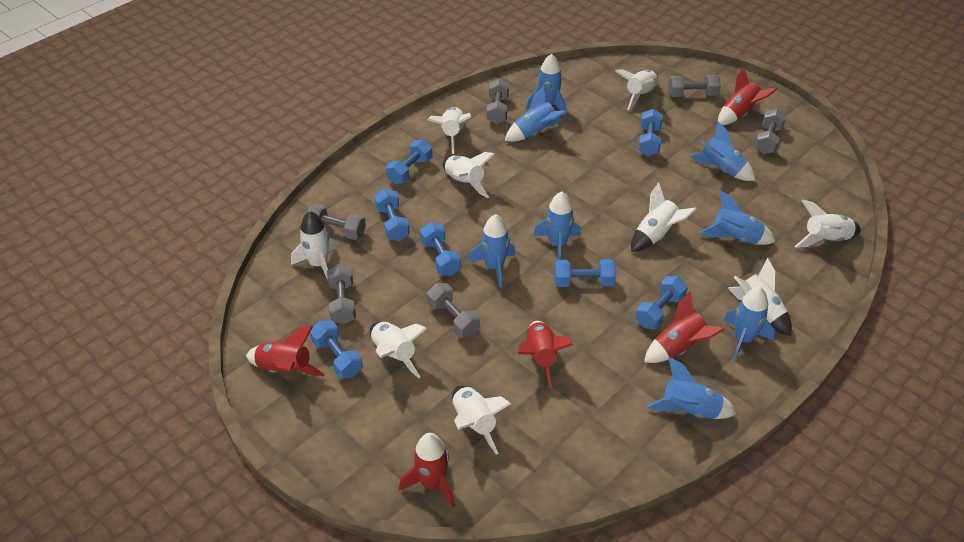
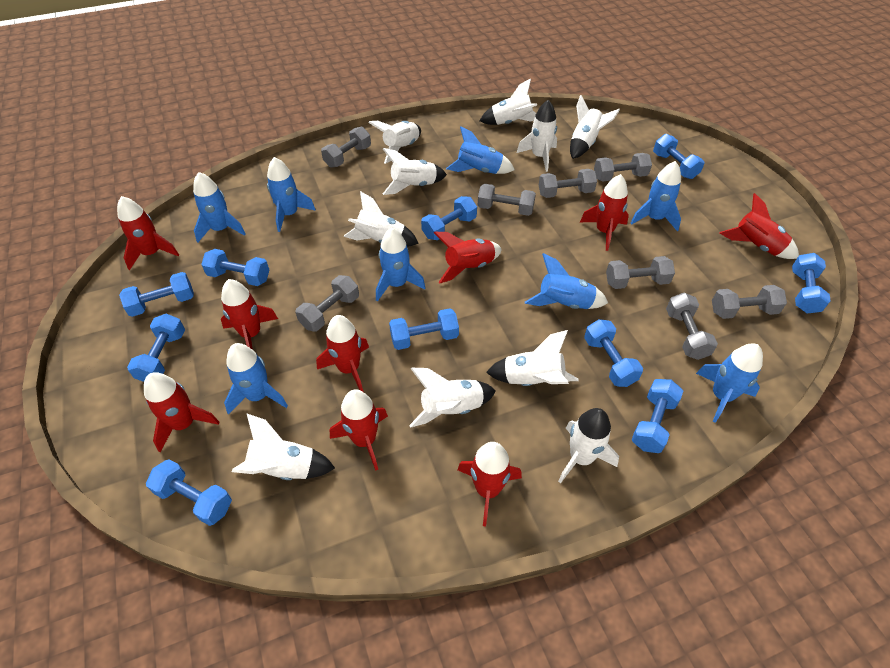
blue dumbbell: 7 -> 10
grey dumbbell: 6 -> 8
red rocket: 5 -> 9
white rocket: 9 -> 10

